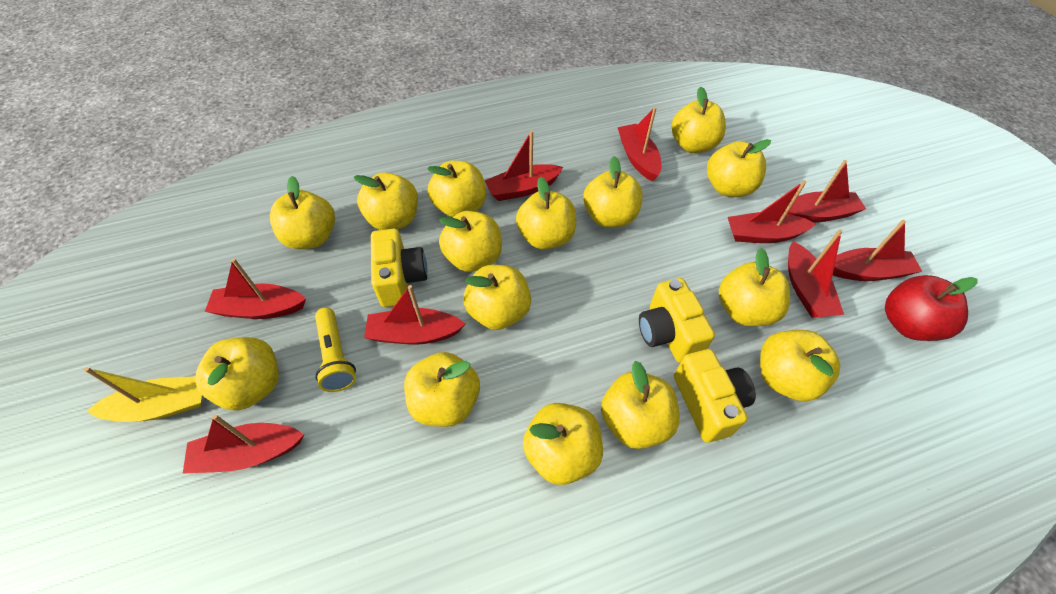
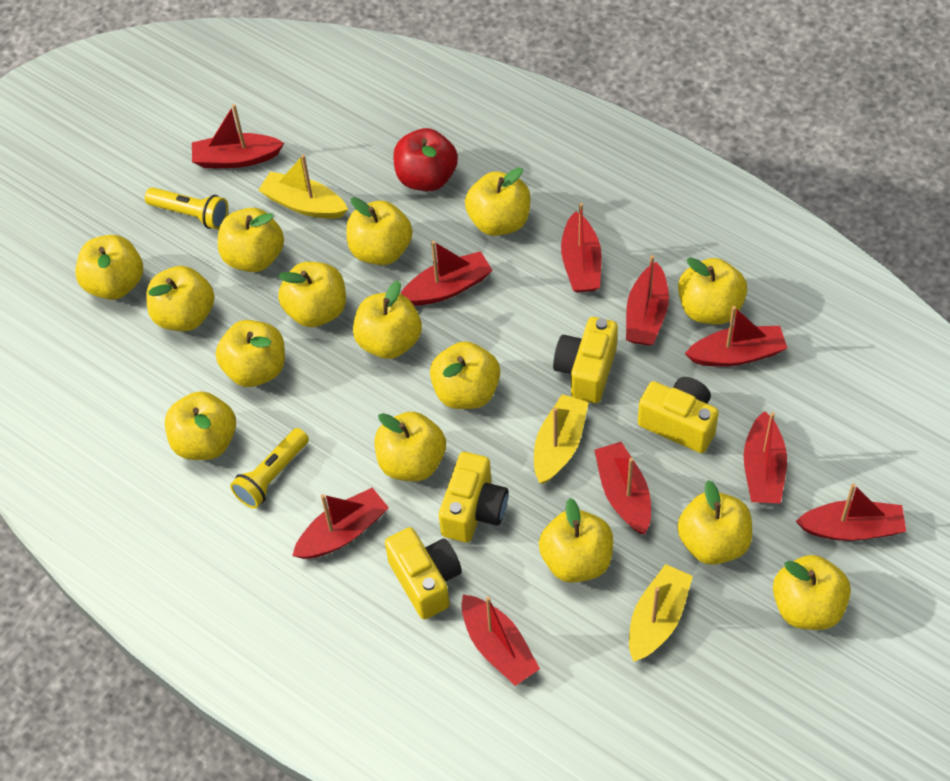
red boat: 9 -> 10
yellow boat: 1 -> 3
yellow camera: 3 -> 4
yellow flashlight: 1 -> 2

